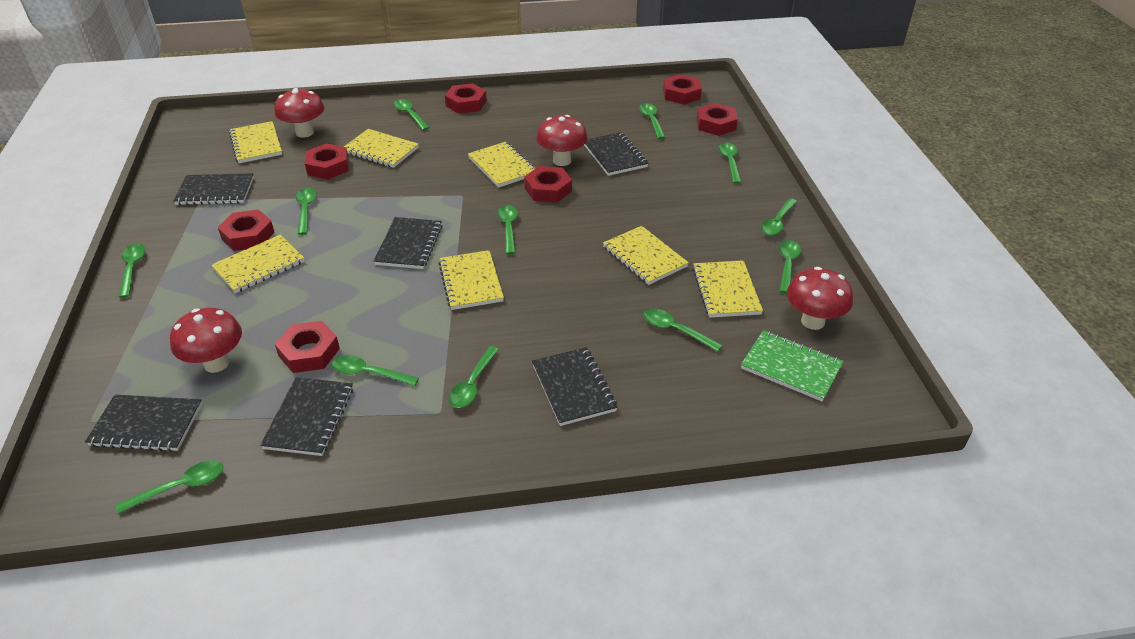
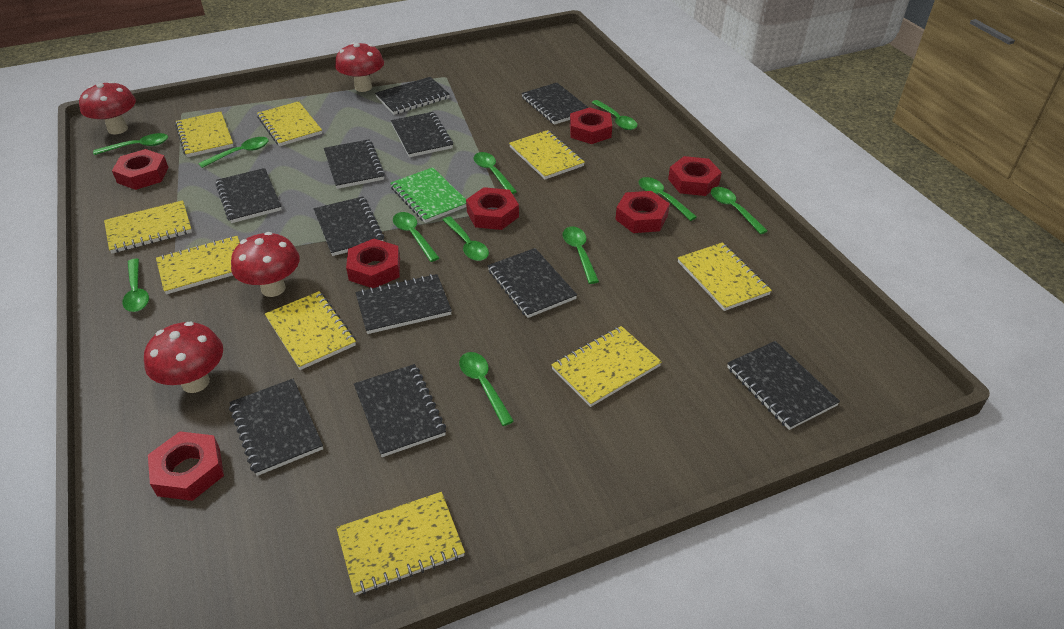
black notebook: 6 -> 11
green spoon: 12 -> 11
yellow notebook: 7 -> 9

